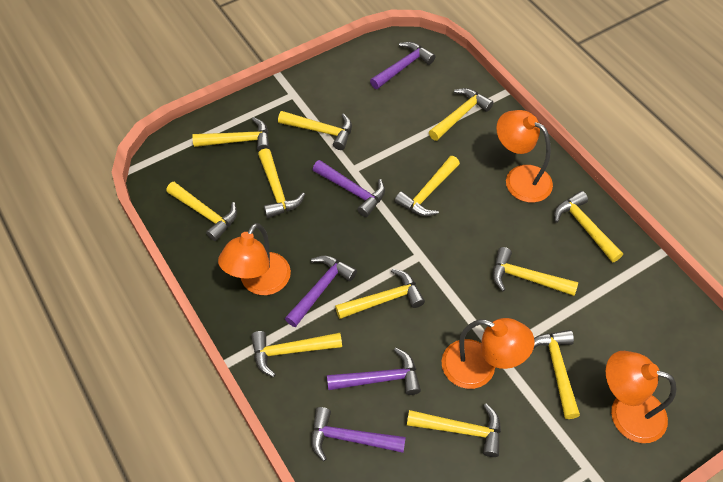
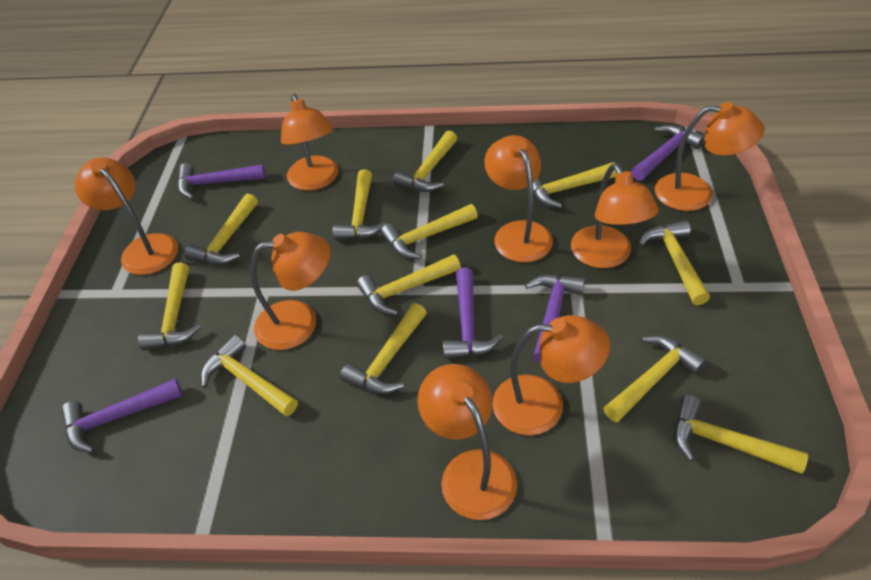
orange lamp: 4 -> 8

